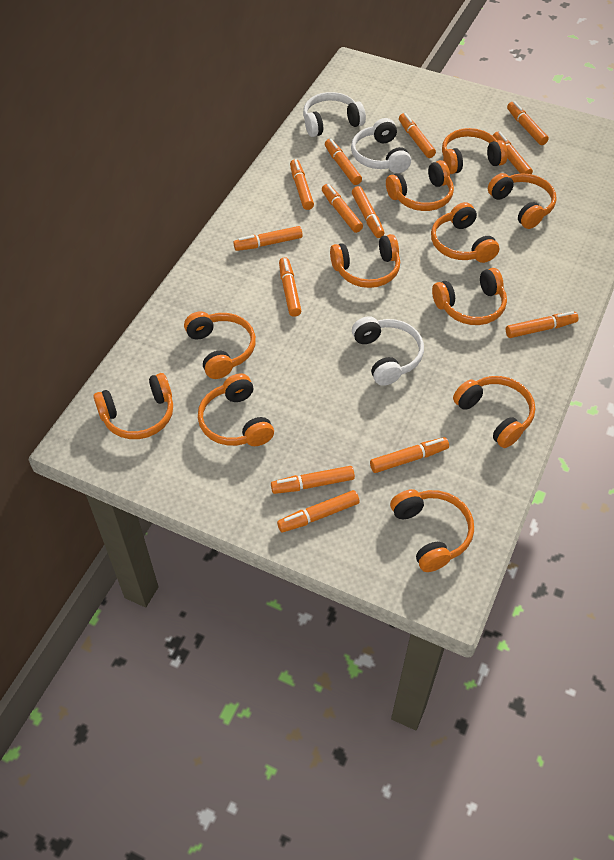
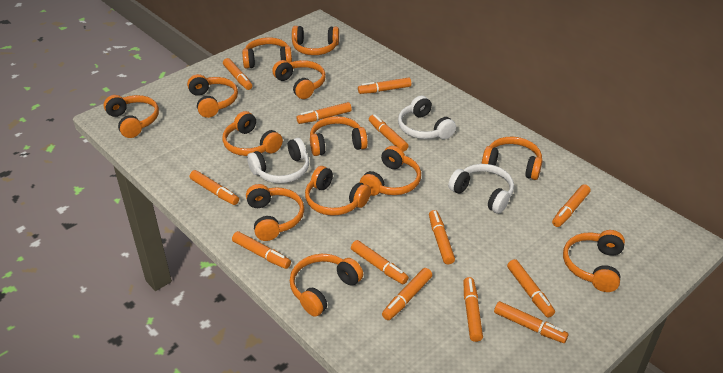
orange headphones: 11 -> 13

